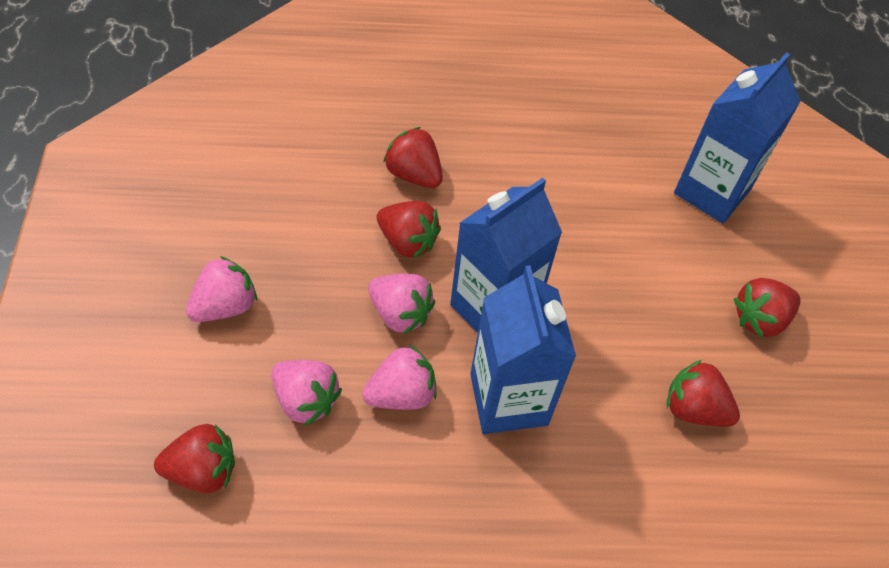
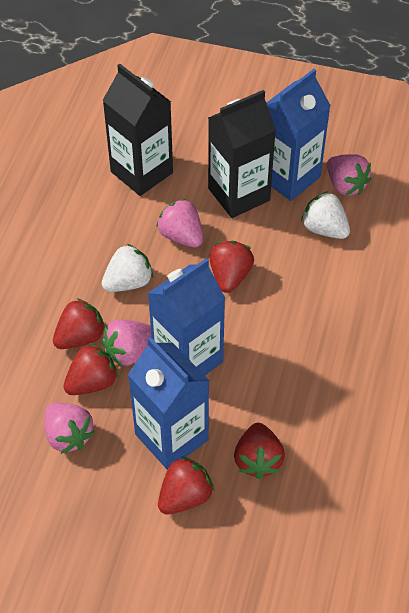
black carton: 0 -> 2
white strawberry: 0 -> 2

